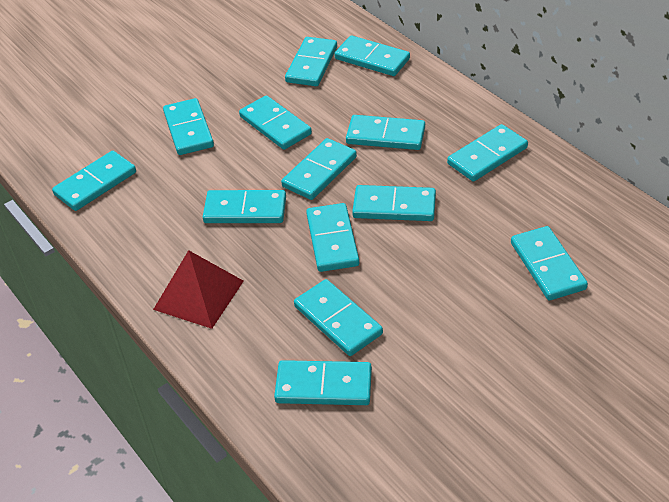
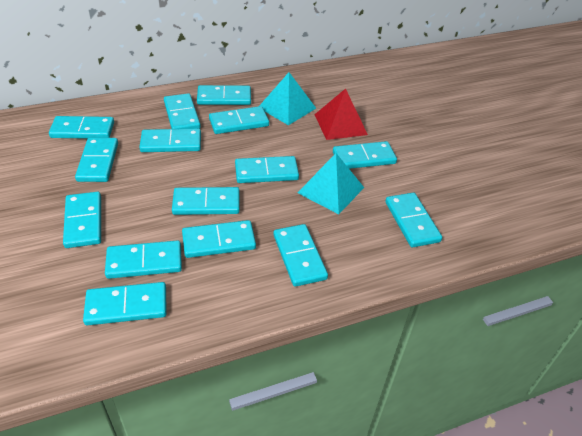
turquoise domino: 14 -> 15
turquoise pyramid: 0 -> 2

